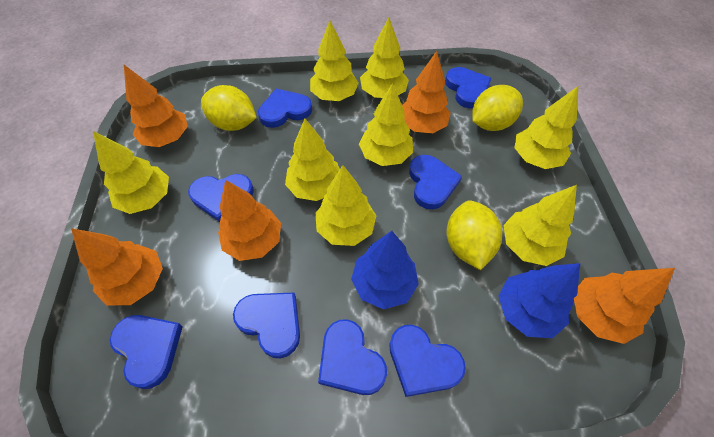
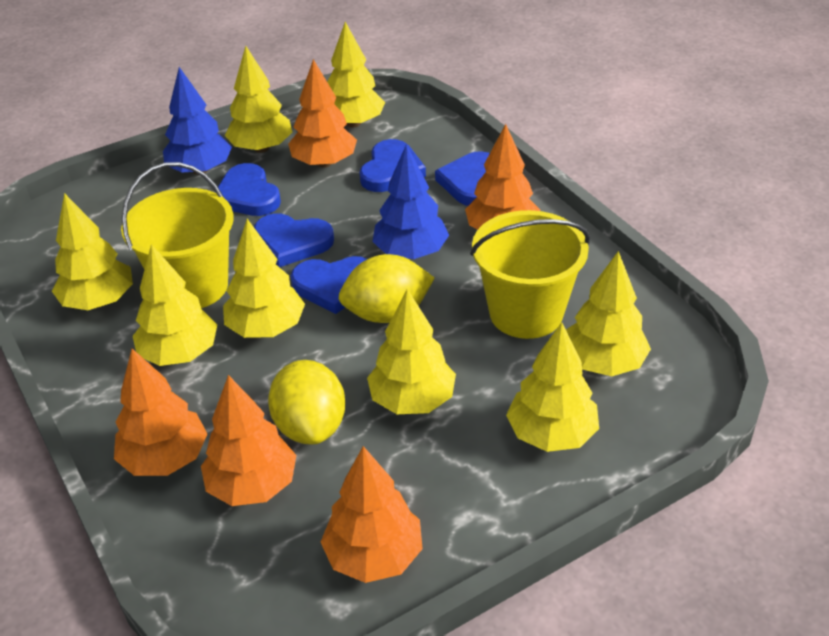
blue heart: 8 -> 5
yellow bucket: 0 -> 2
yellow lemon: 3 -> 2

